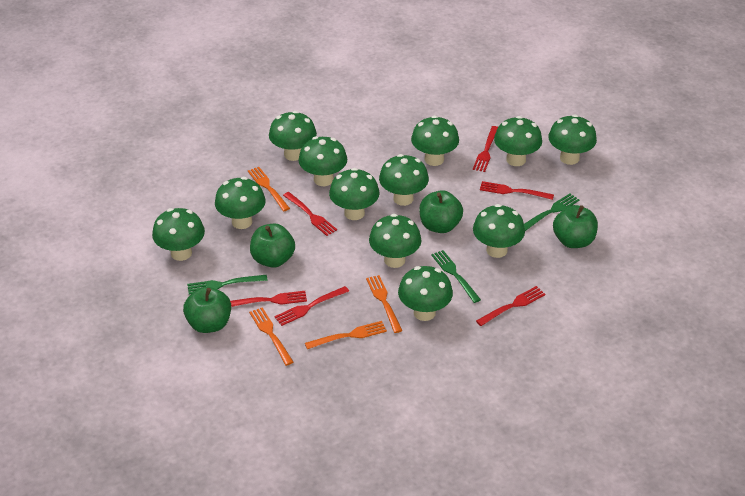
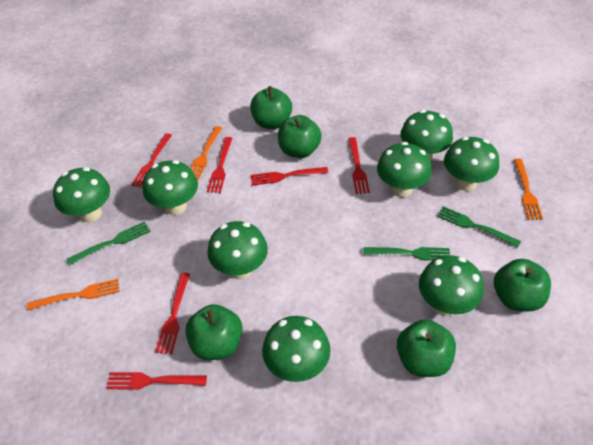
green apple: 4 -> 5
green mushroom: 12 -> 8
orange fork: 4 -> 3

